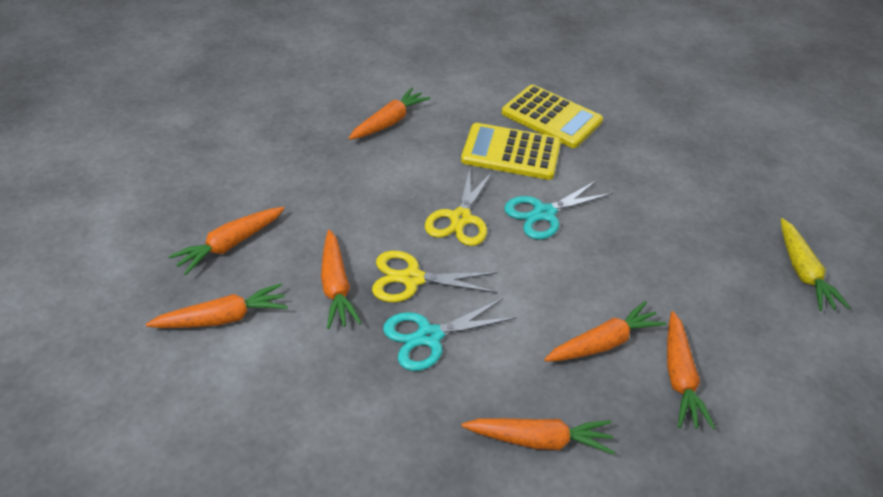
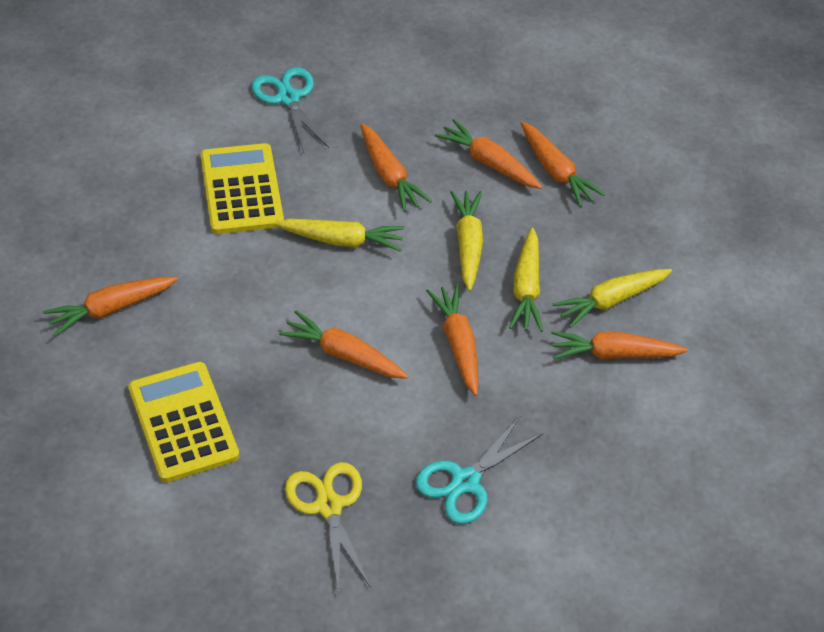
yellow carrot: 1 -> 4
yellow scissors: 2 -> 1

